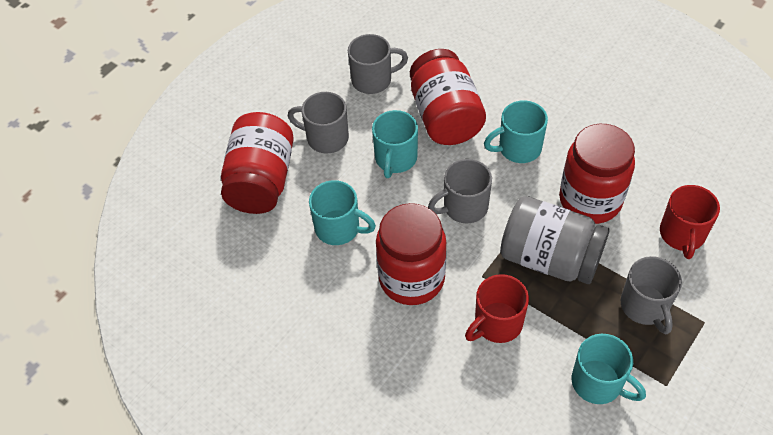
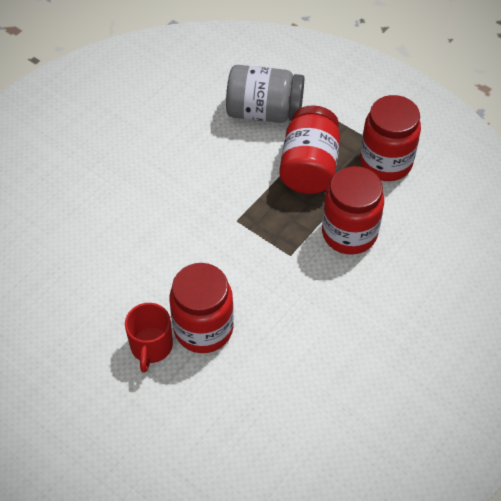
grey mug: 4 -> 0
red mug: 2 -> 1
turquoise mug: 4 -> 0

